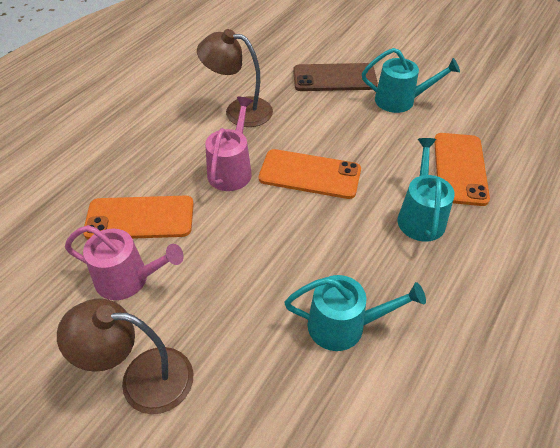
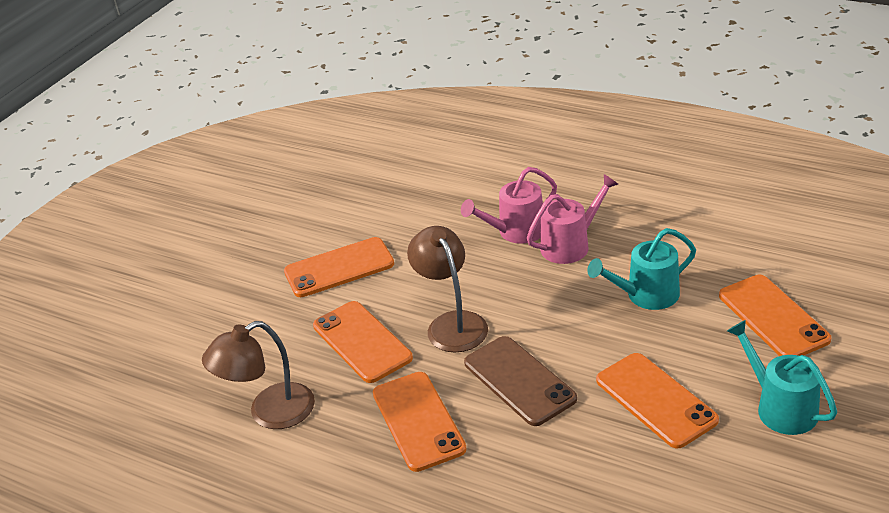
orange phone: 3 -> 5
turquoise watering can: 3 -> 2

